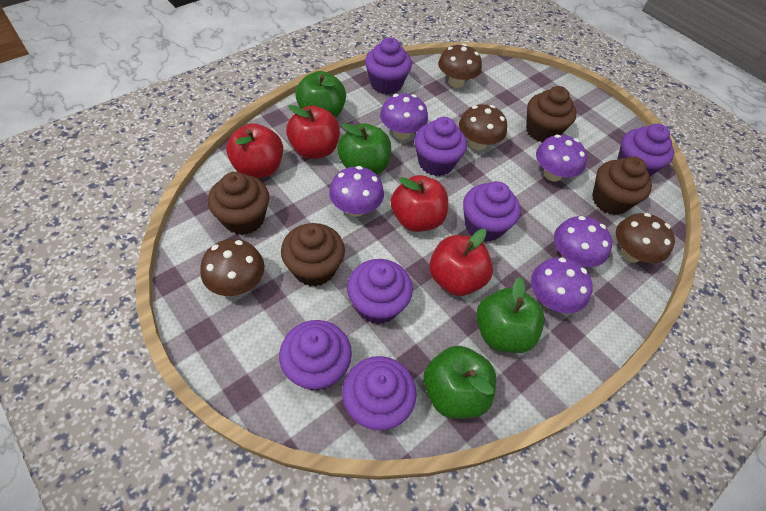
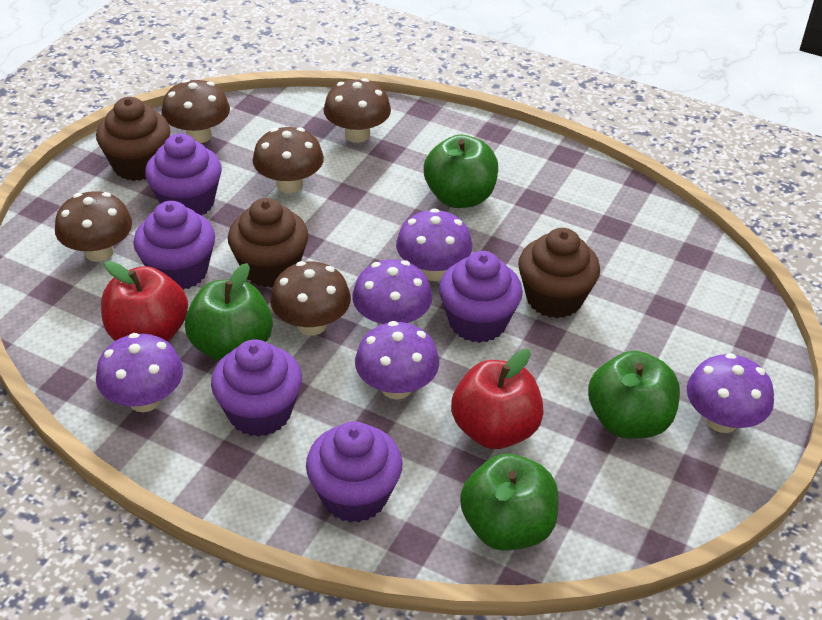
brown cupcake: 4 -> 3
brown mushroom: 4 -> 5
purple cupcake: 7 -> 5
red apple: 4 -> 2

